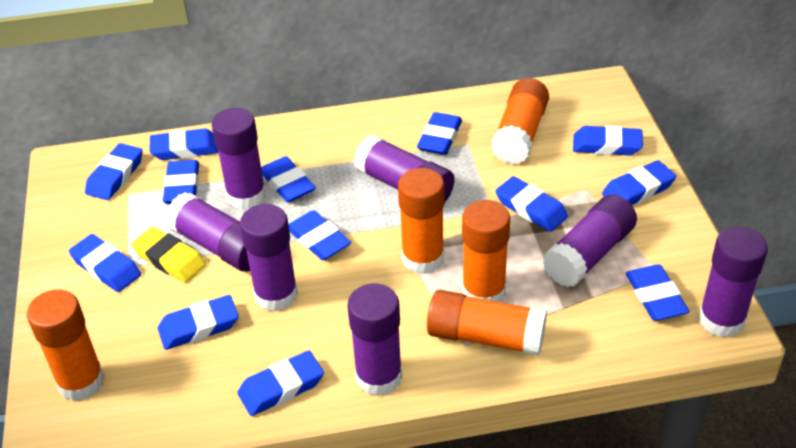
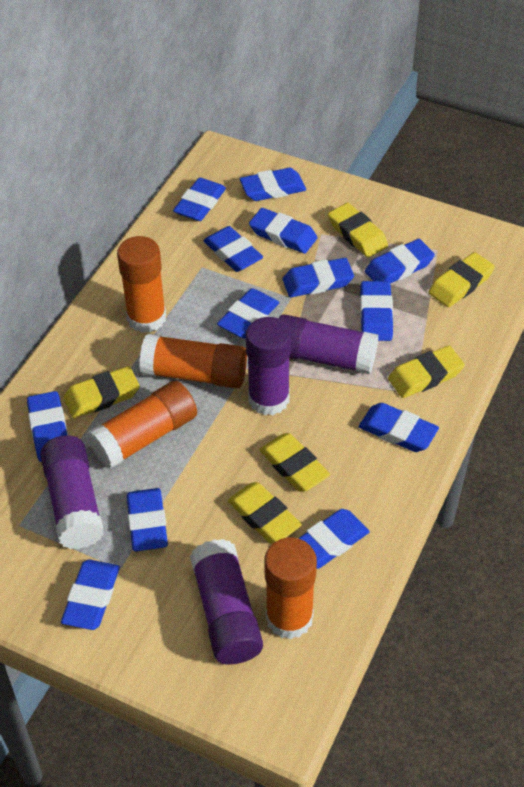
orange glue stick: 5 -> 4
purple glue stick: 7 -> 4
yellow eraser: 1 -> 6

